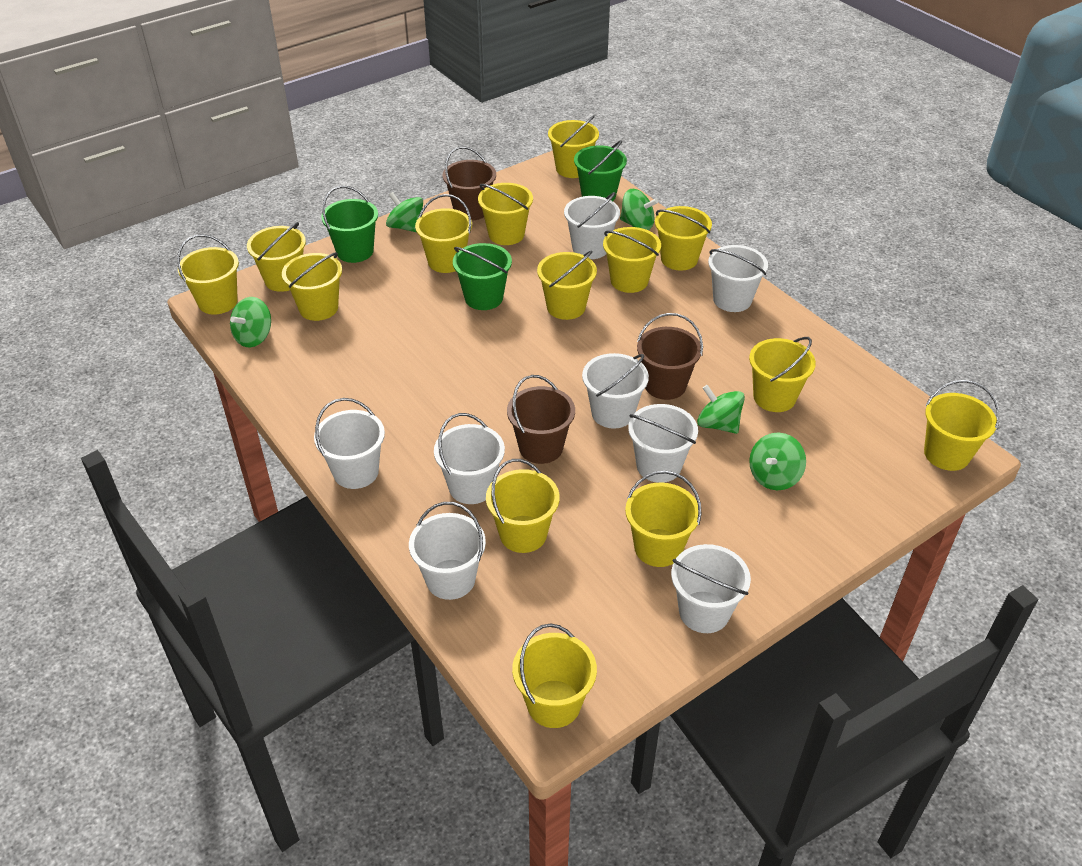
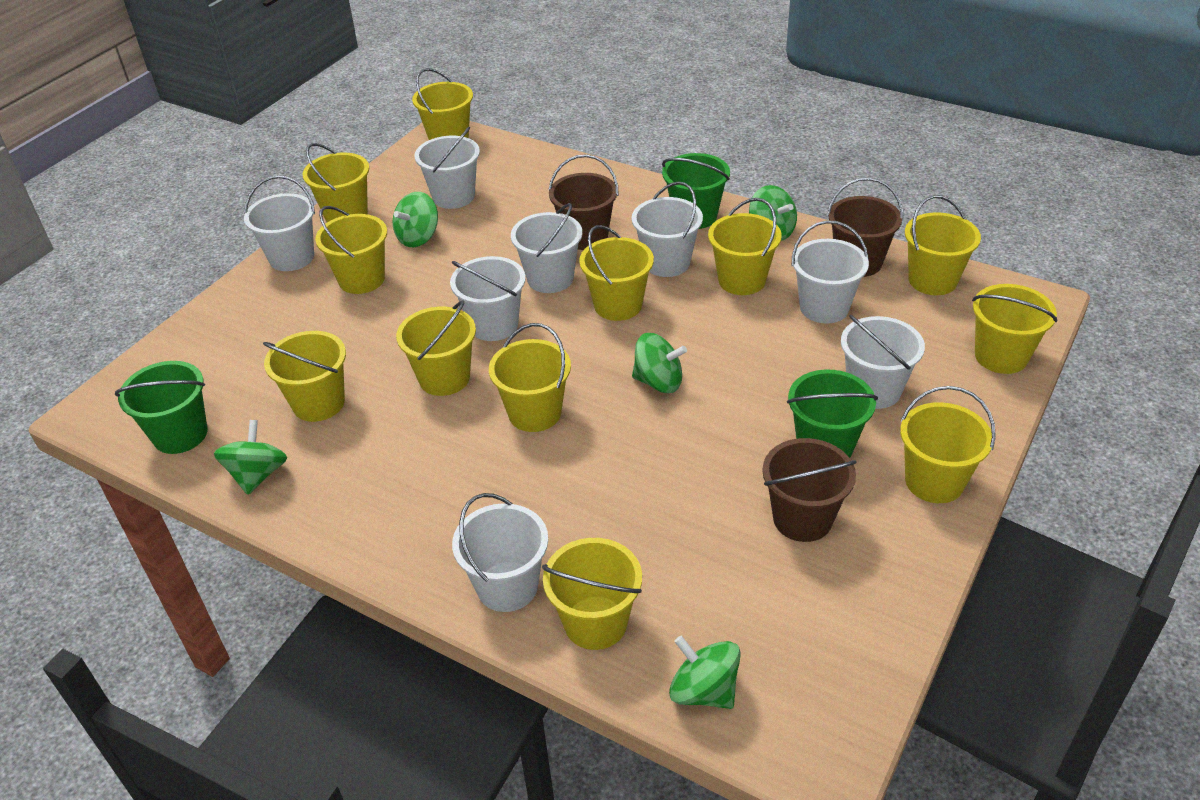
yellow bucket: 14 -> 12

